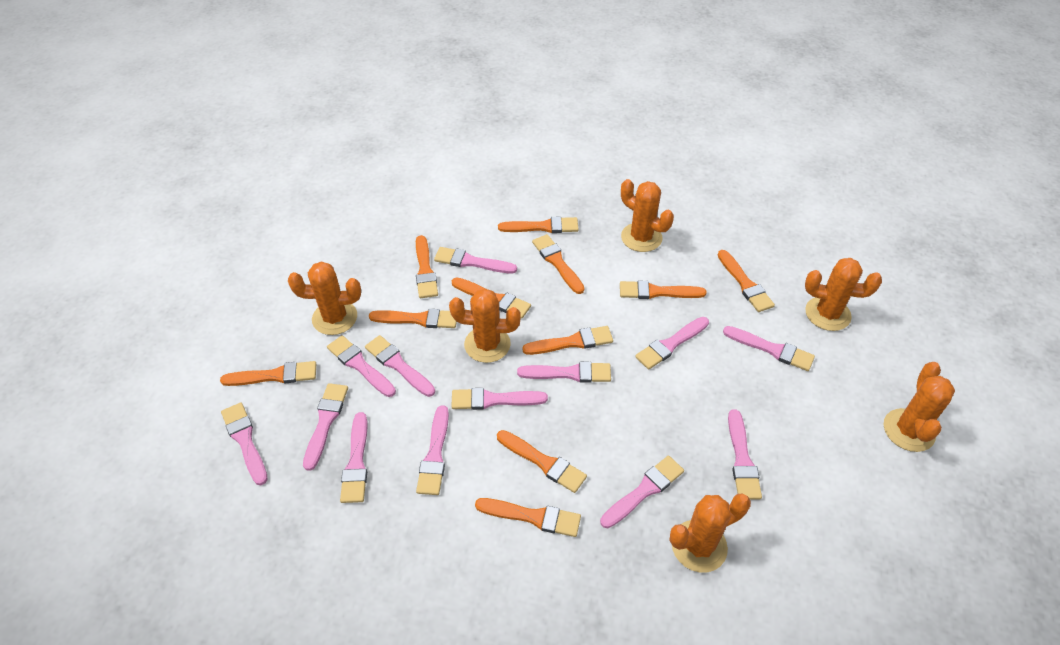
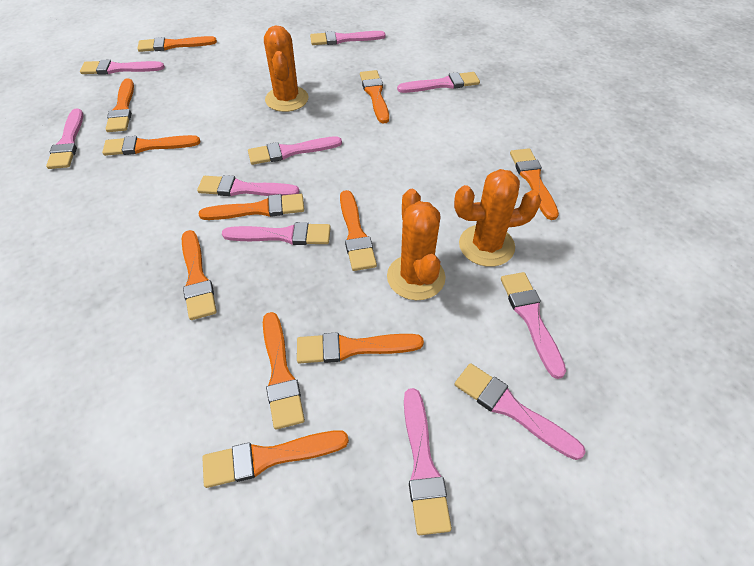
orange cactus: 6 -> 3
pink brush: 13 -> 10

